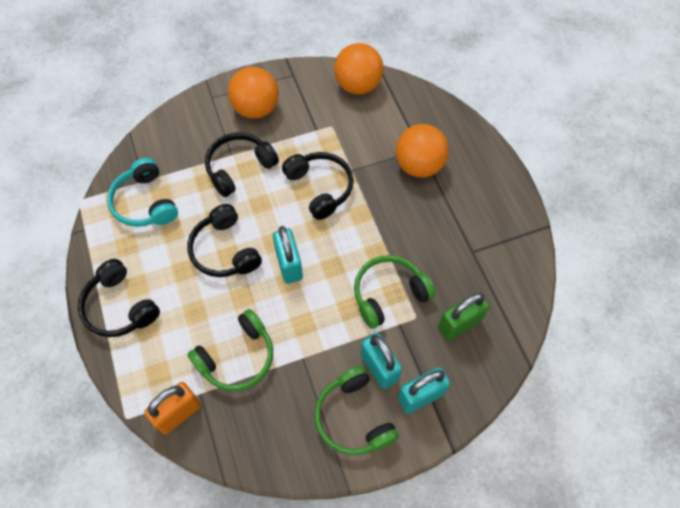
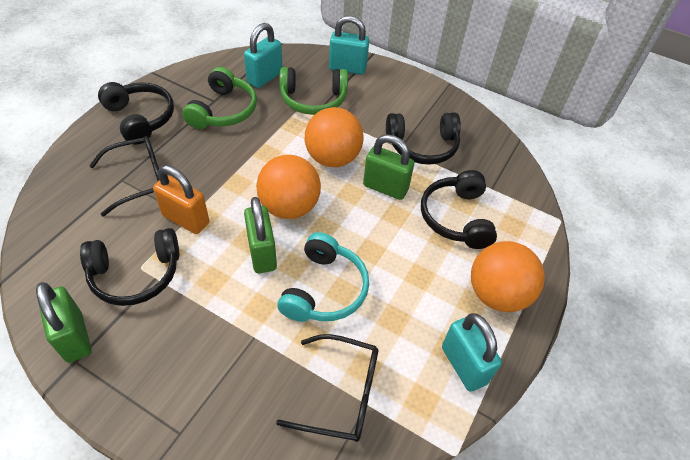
black glasses: 0 -> 2
green headphones: 3 -> 2
green padlock: 1 -> 3

